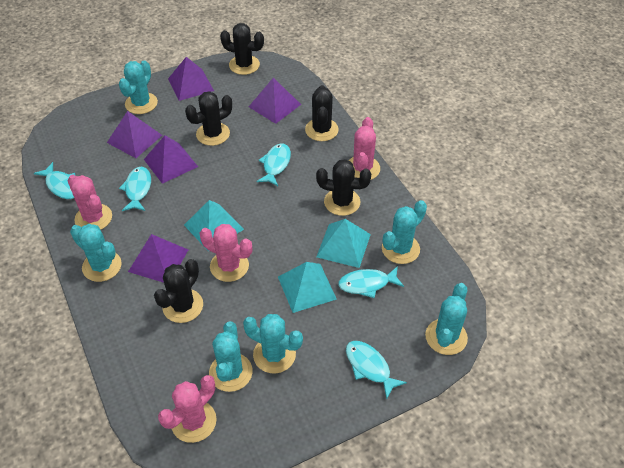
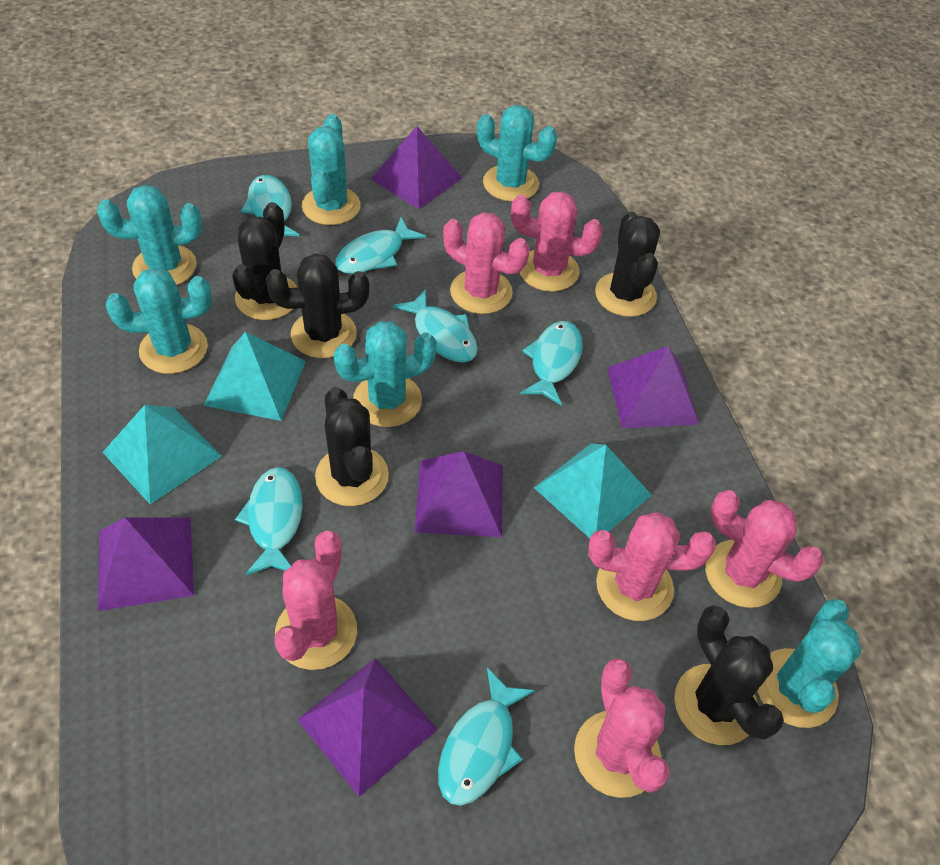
pink cactus: 4 -> 6
turquoise fish: 5 -> 6

